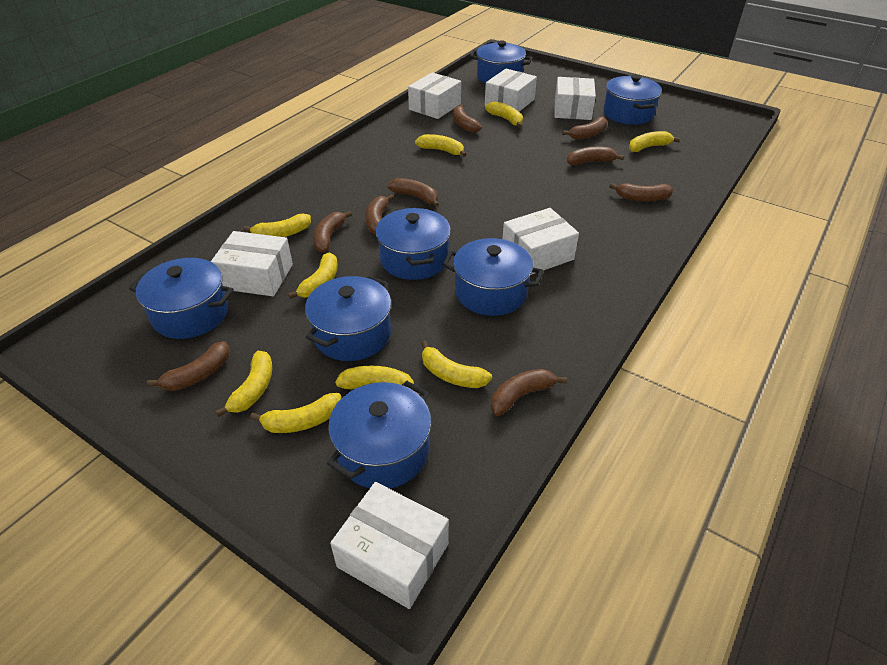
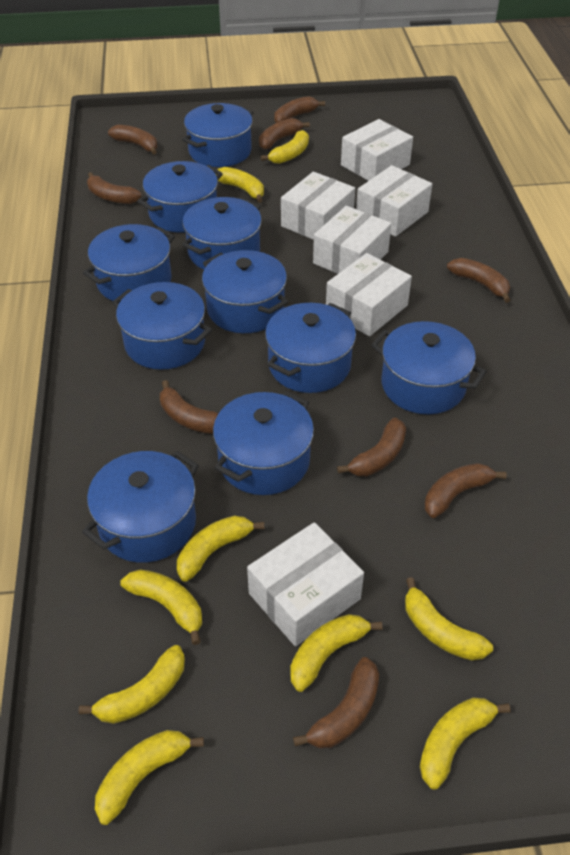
blue pot: 7 -> 10

